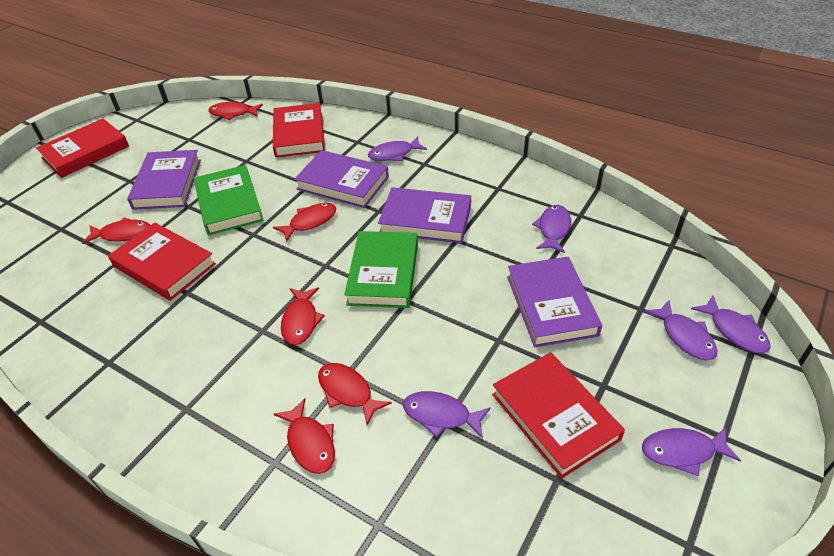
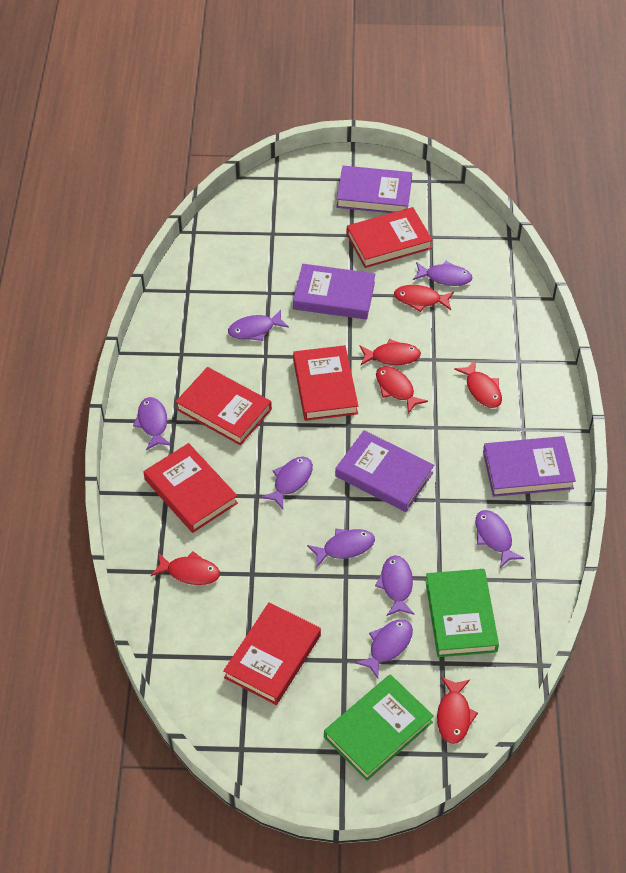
purple fish: 6 -> 8
red book: 4 -> 5

